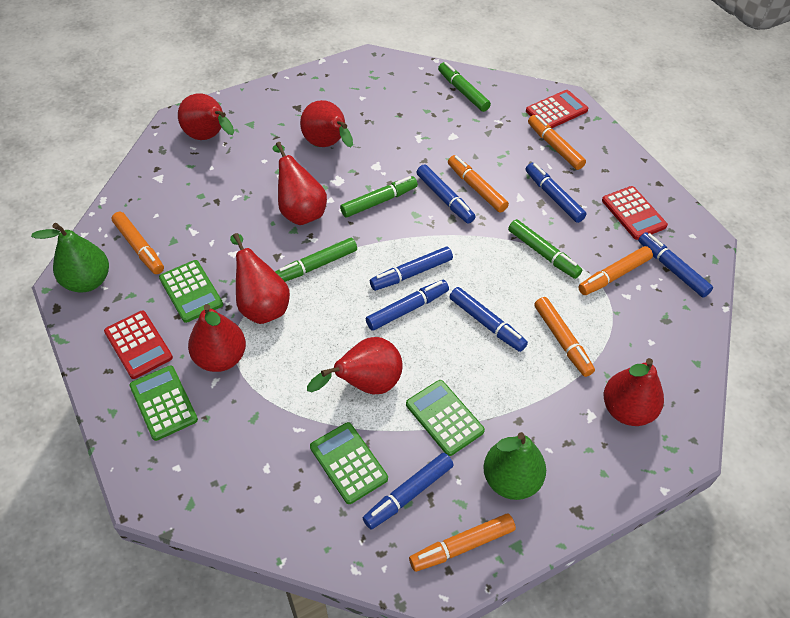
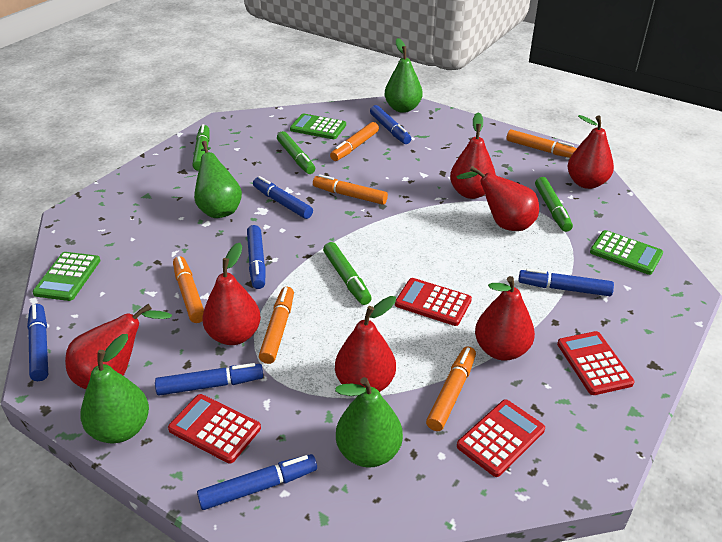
green calculator: 4 -> 3
green pear: 2 -> 4
red calculator: 3 -> 4

